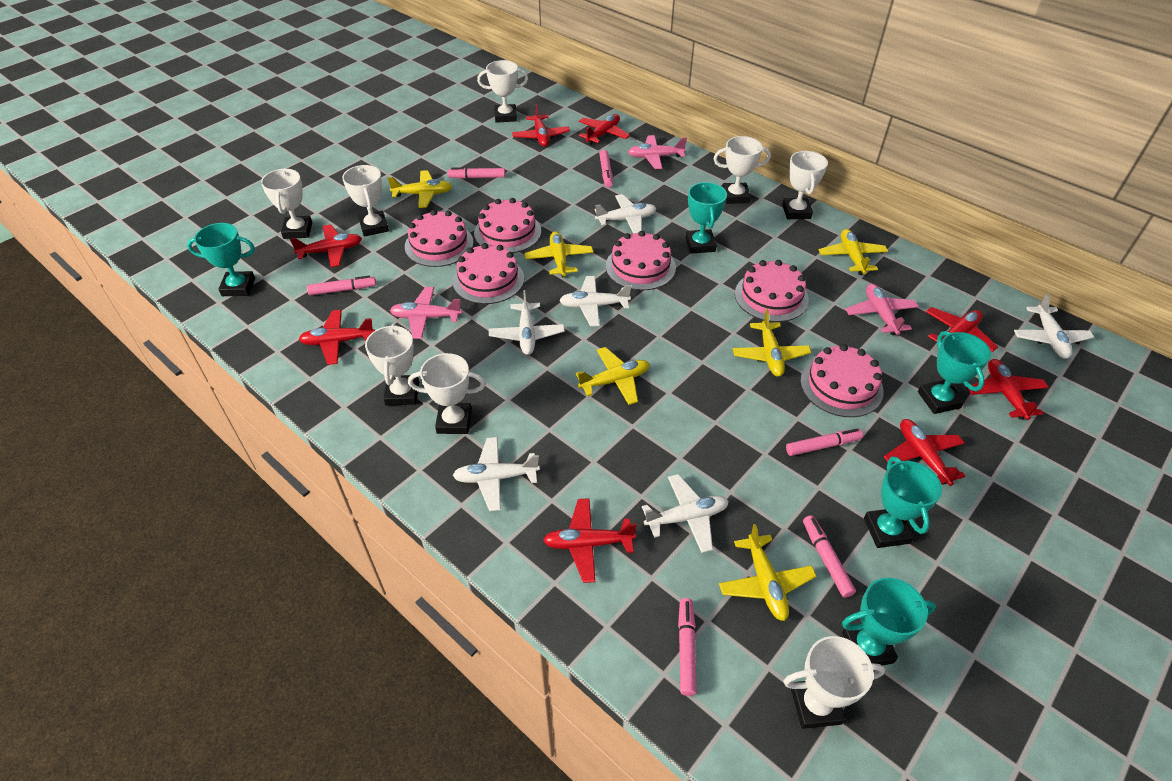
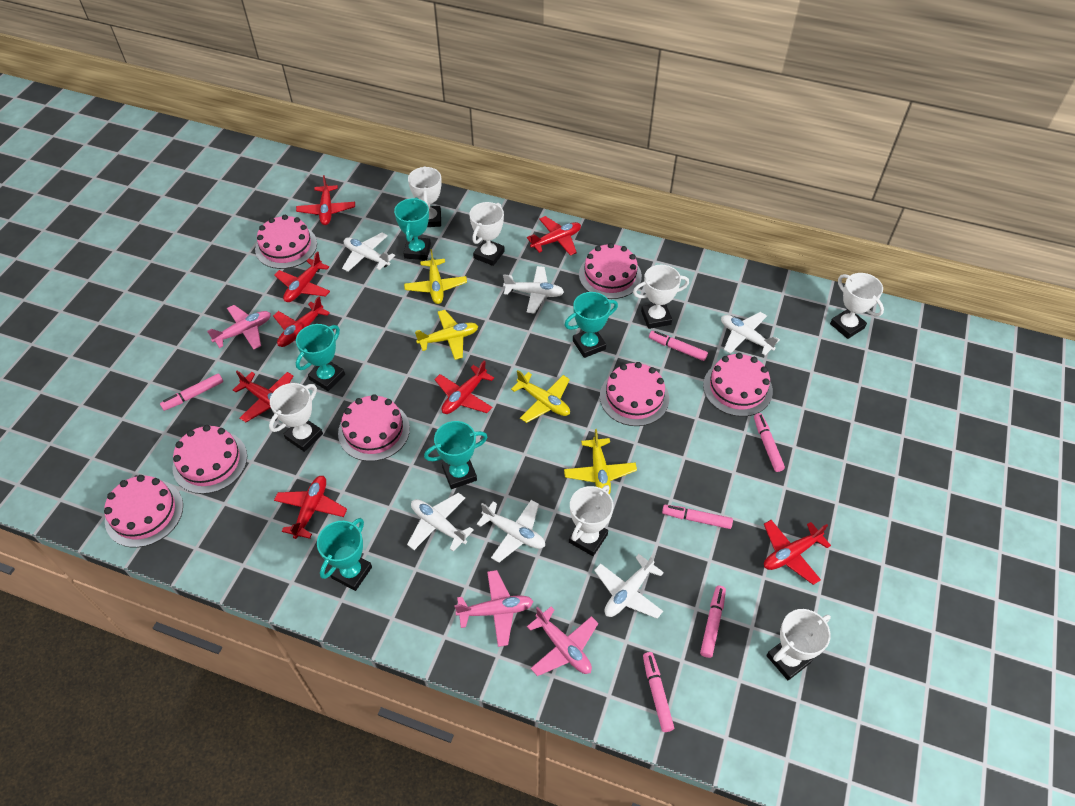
pink cake: 6 -> 7
white trophy: 8 -> 7
yellow plane: 6 -> 4

